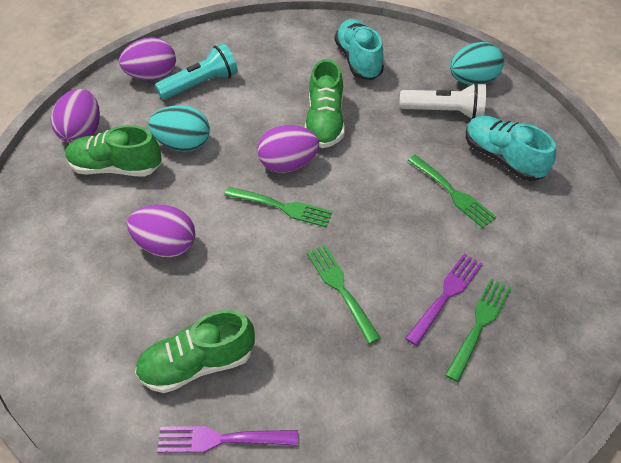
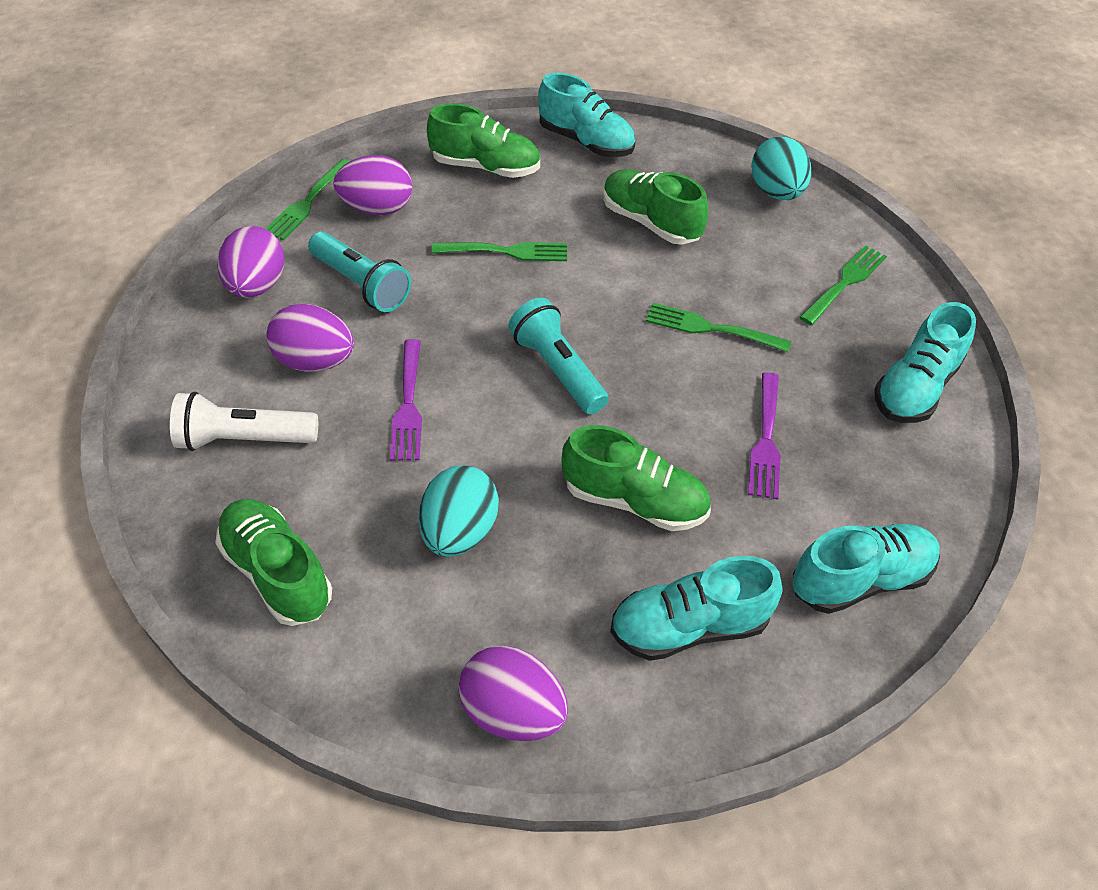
green shoe: 3 -> 4
turquoise flashlight: 1 -> 2
turquoise shoe: 2 -> 4

